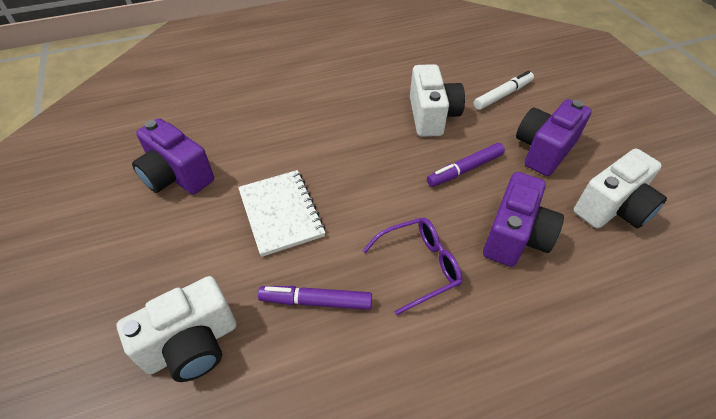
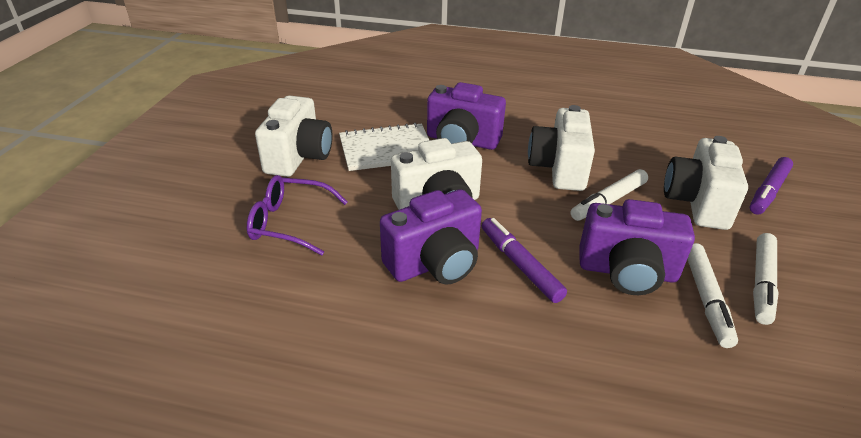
white camera: 3 -> 4
white marker: 1 -> 3

